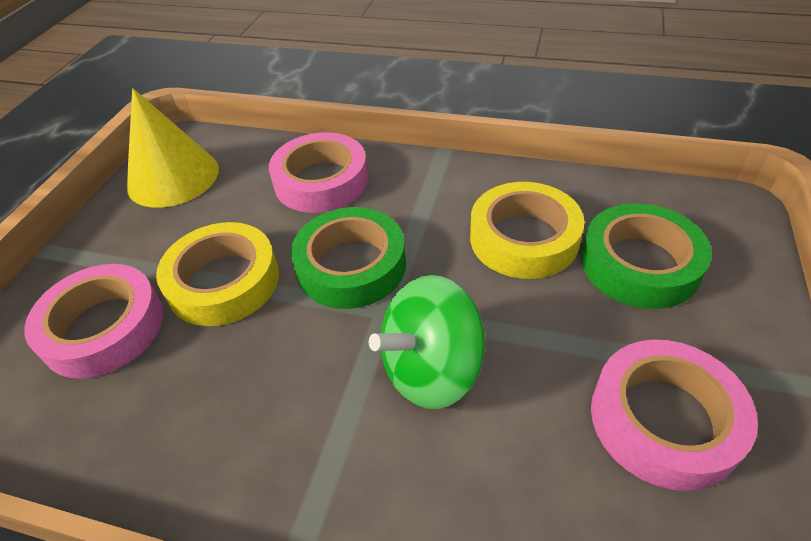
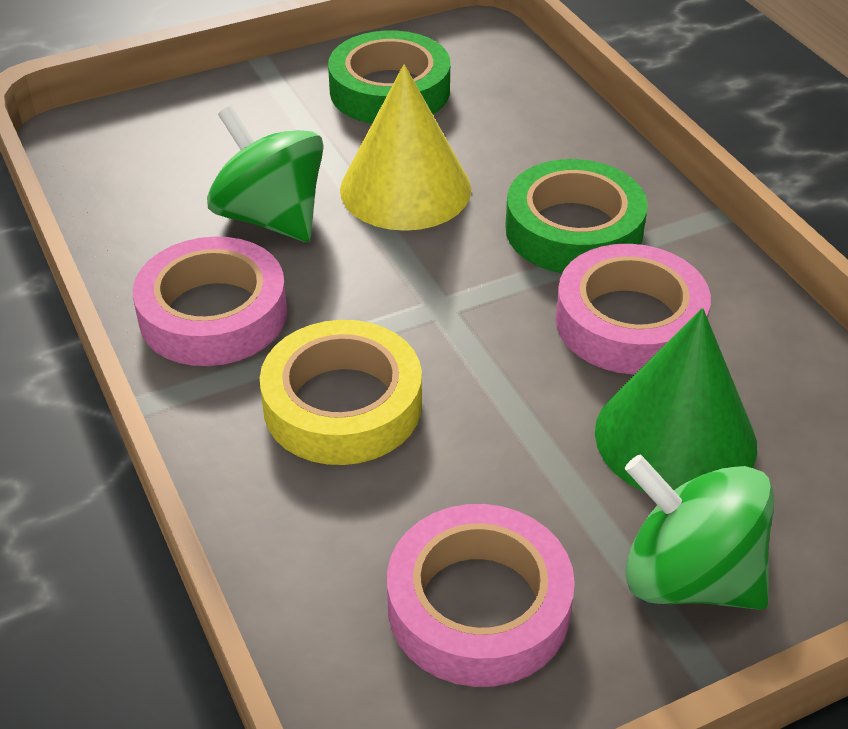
green cone: 0 -> 1
green spinning top: 1 -> 2
yellow tape: 2 -> 1

